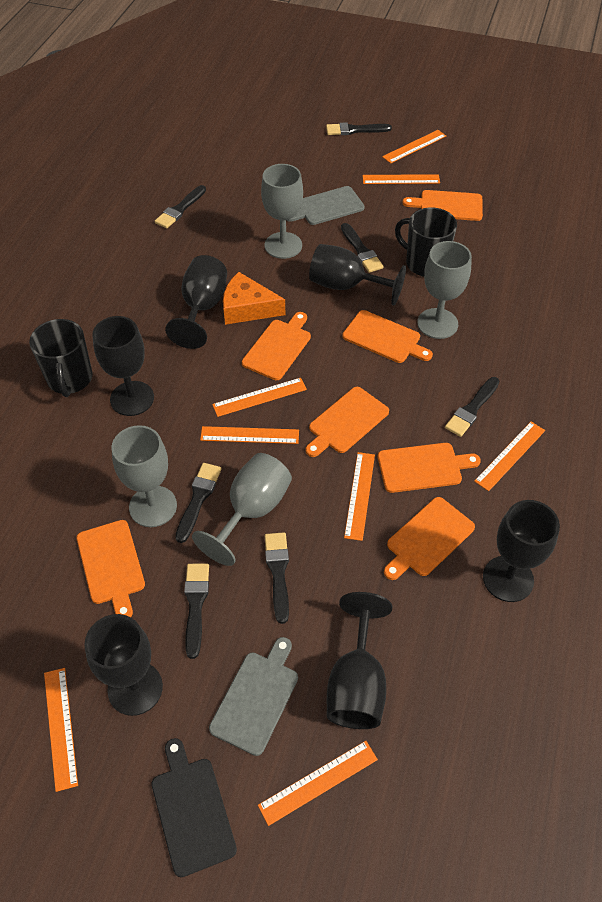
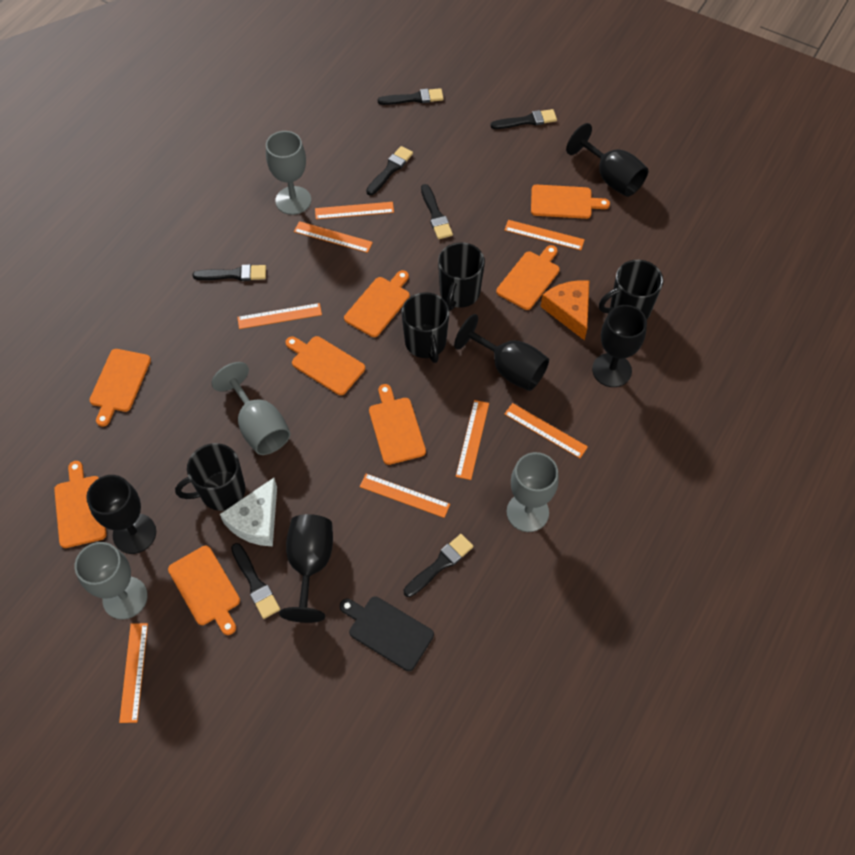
black goblet: 6 -> 5
black mug: 2 -> 4
grey cutting board: 2 -> 0
orange cutting board: 7 -> 8
white cheese: 0 -> 1

